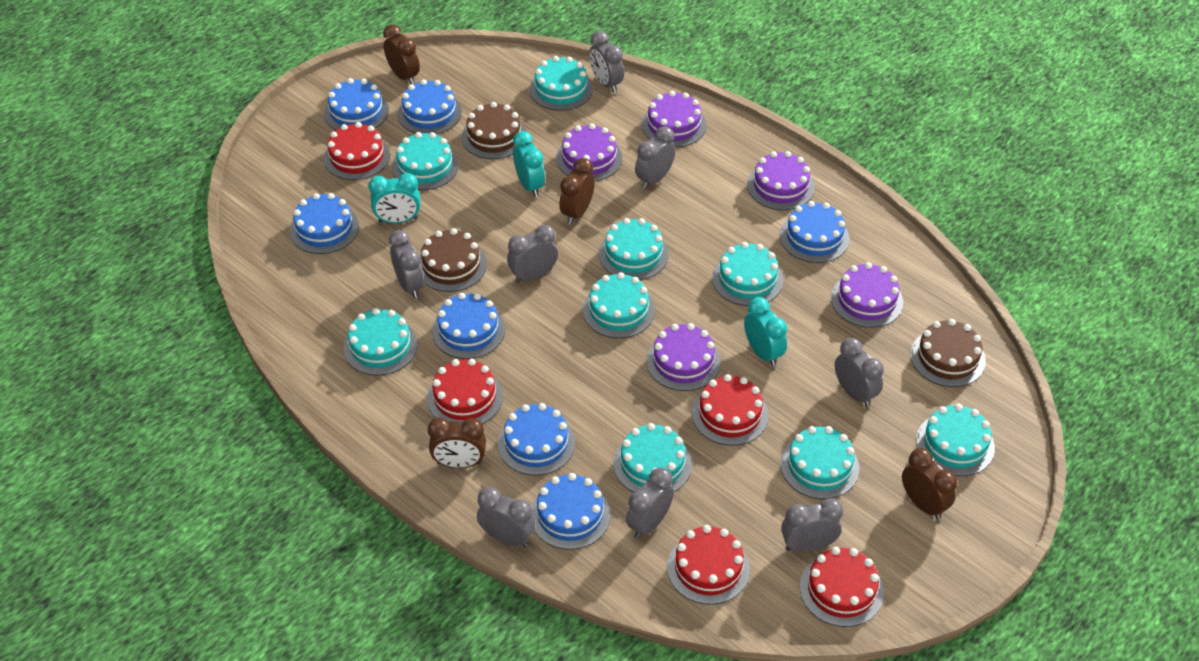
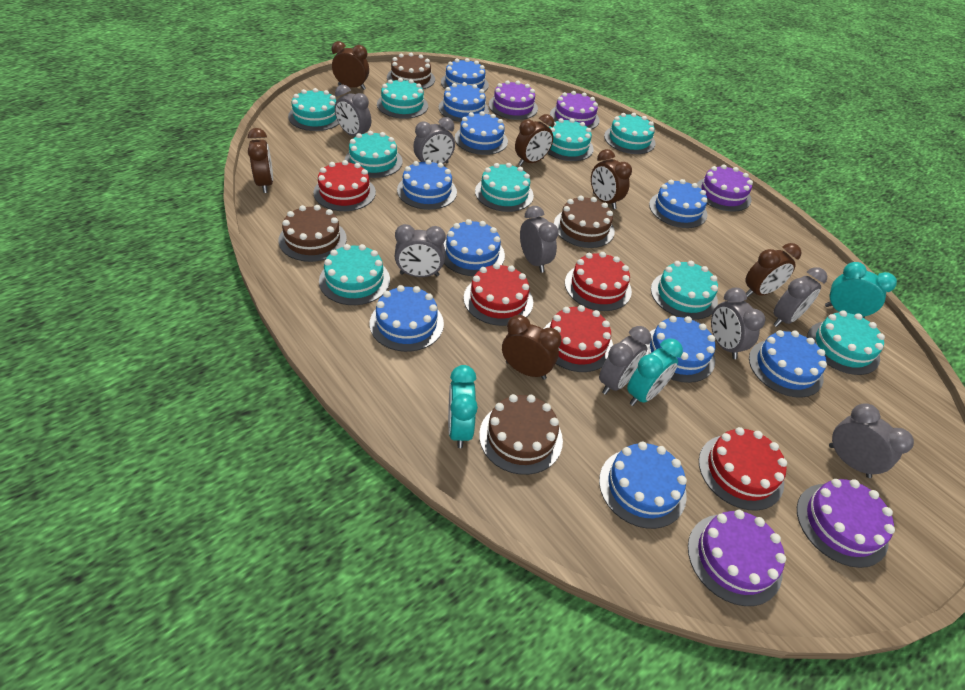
blue cake: 7 -> 10
brown cake: 3 -> 4
brown clock: 4 -> 6

